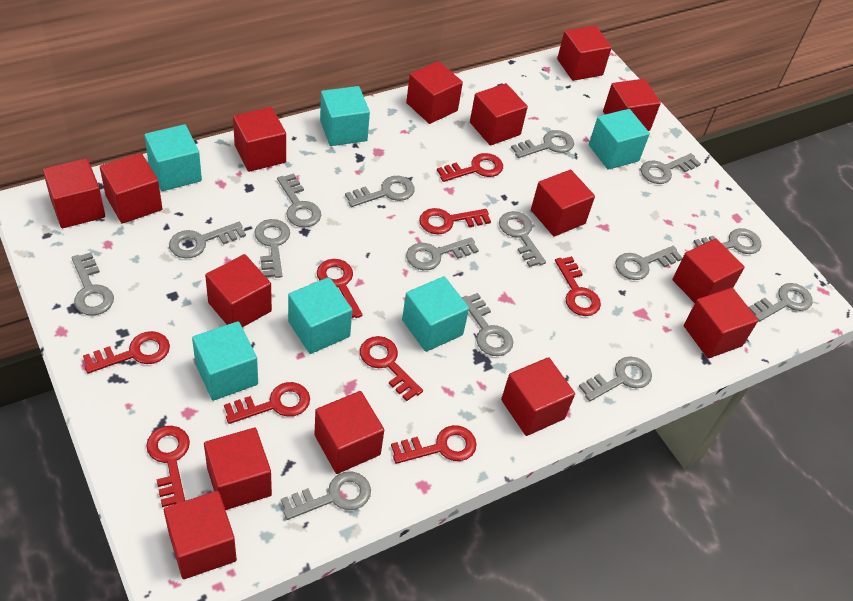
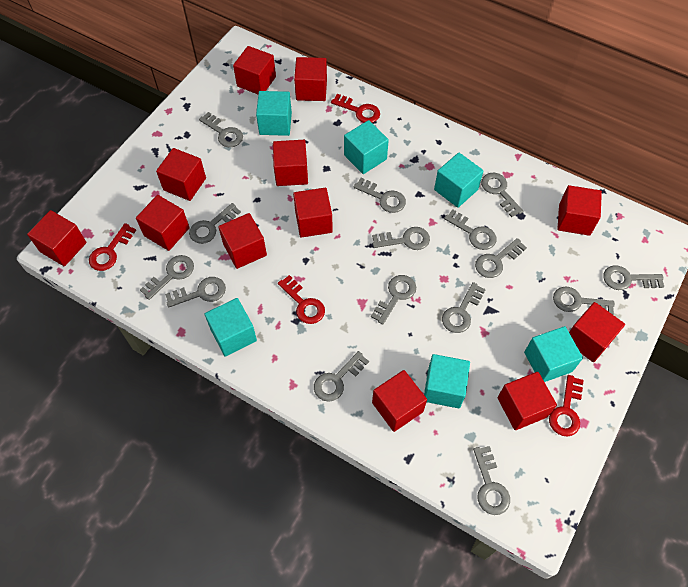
red cube: 15 -> 12
red key: 9 -> 4

